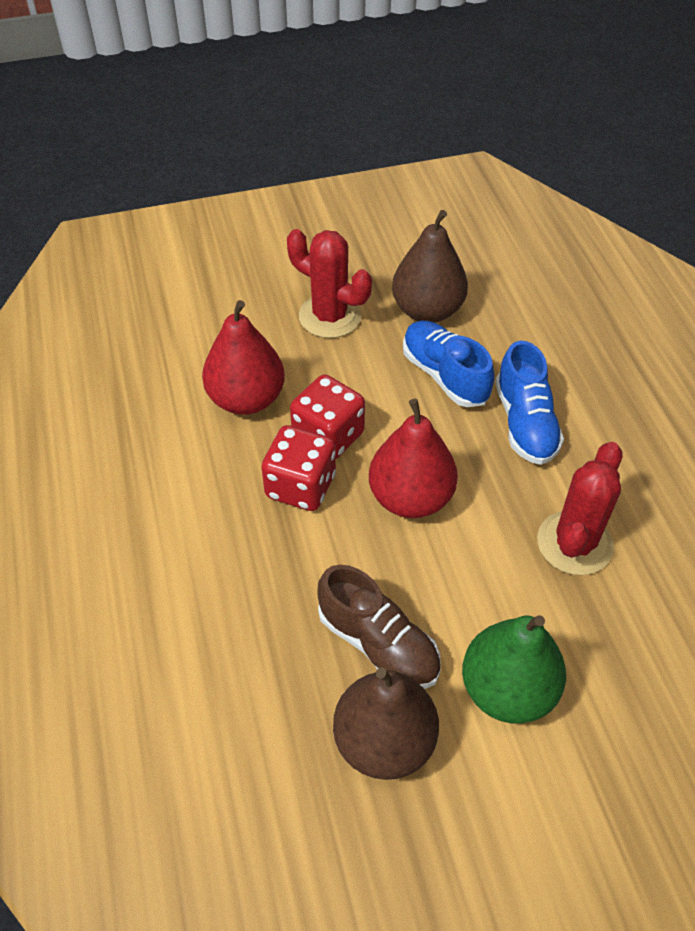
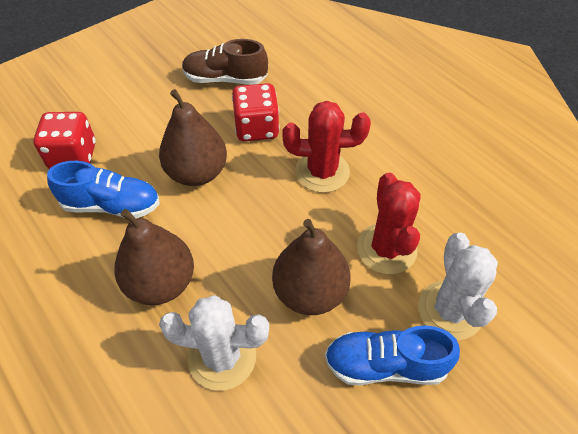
brown pear: 2 -> 3
green pear: 1 -> 0
red pear: 2 -> 0
white cactus: 0 -> 2

